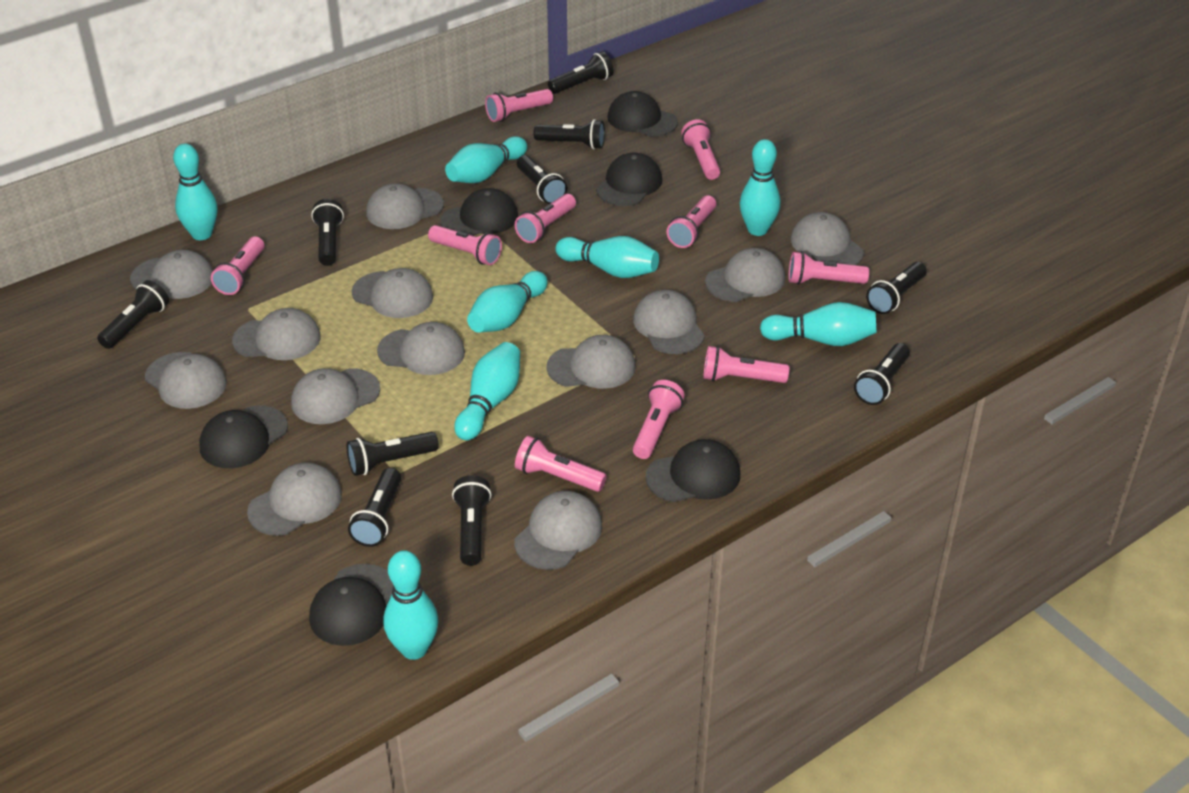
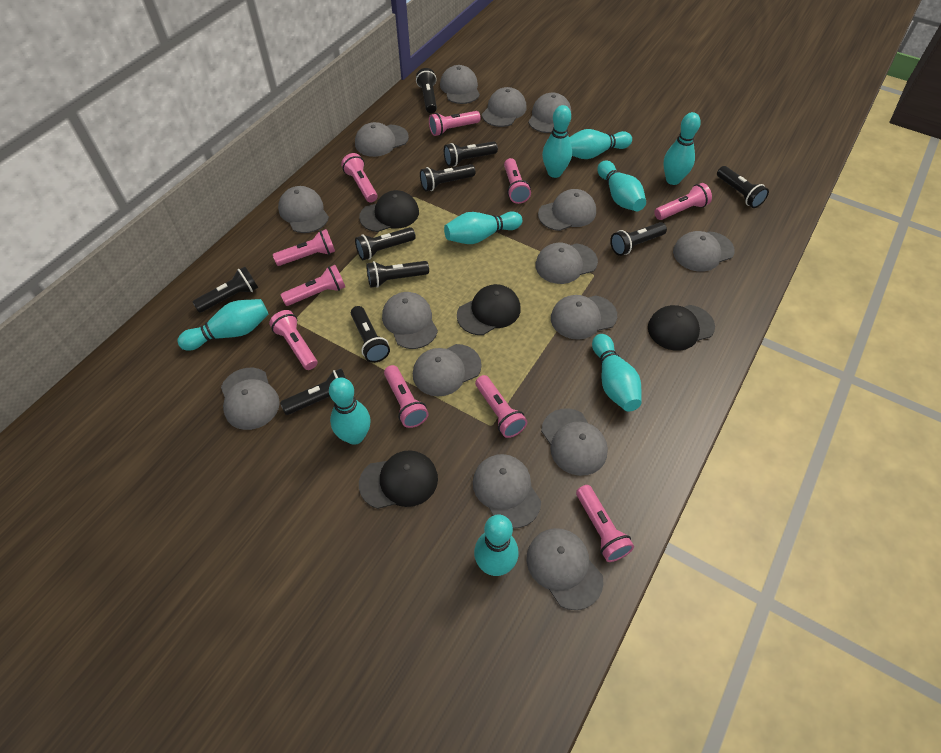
black cap: 6 -> 4
grey cap: 13 -> 15
turquoise bowling pin: 8 -> 9

